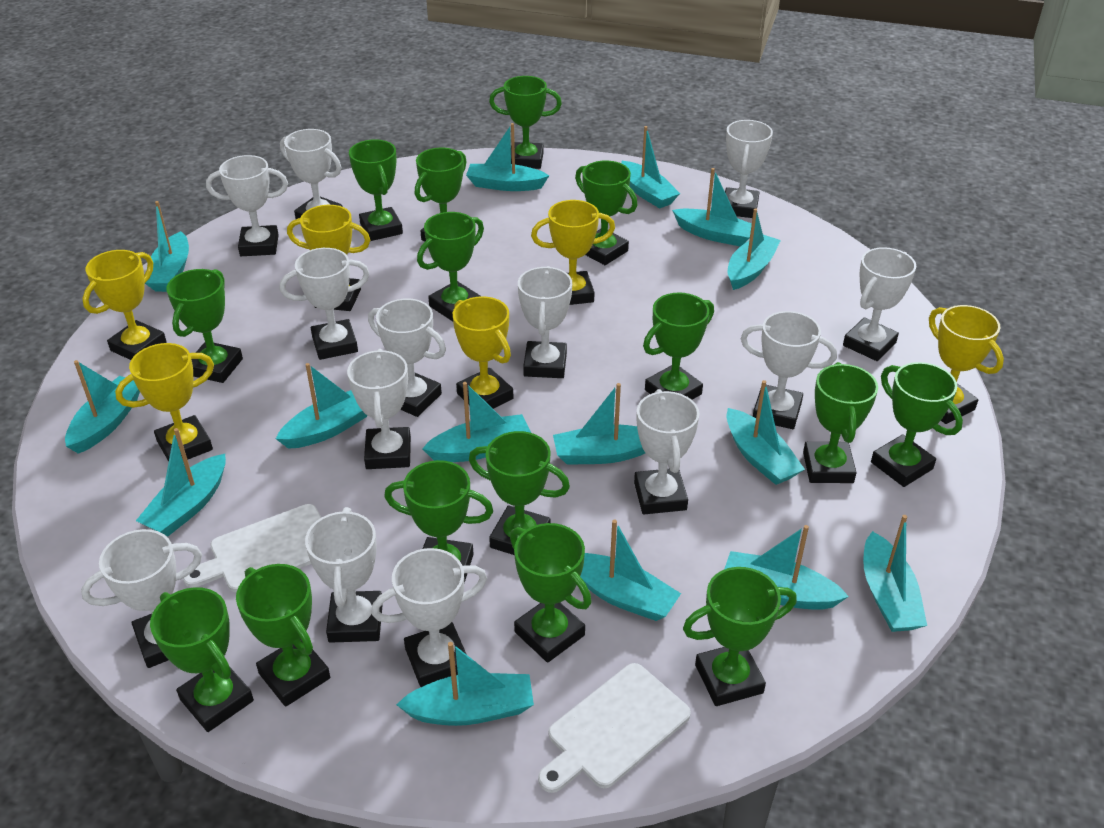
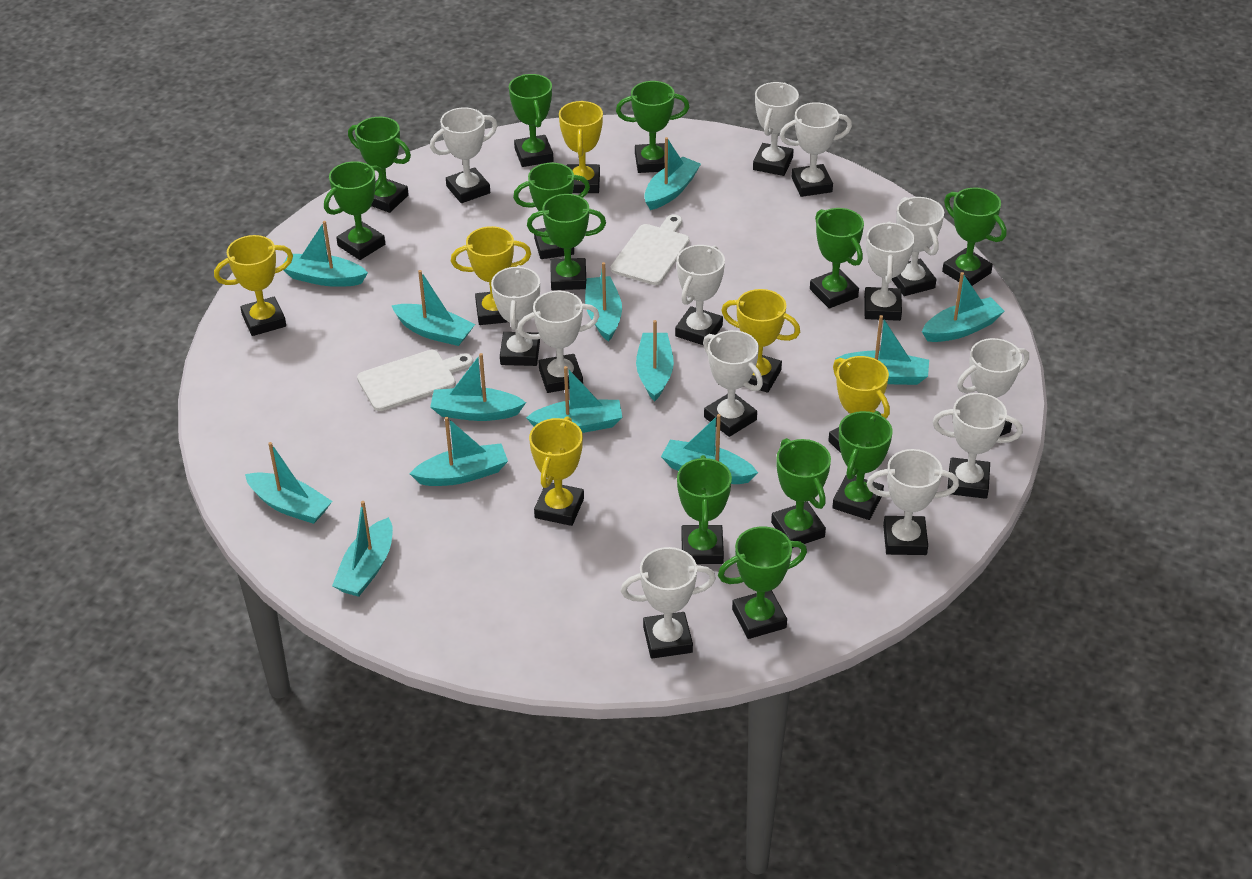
green trophy: 15 -> 12
turquoise boat: 15 -> 13

